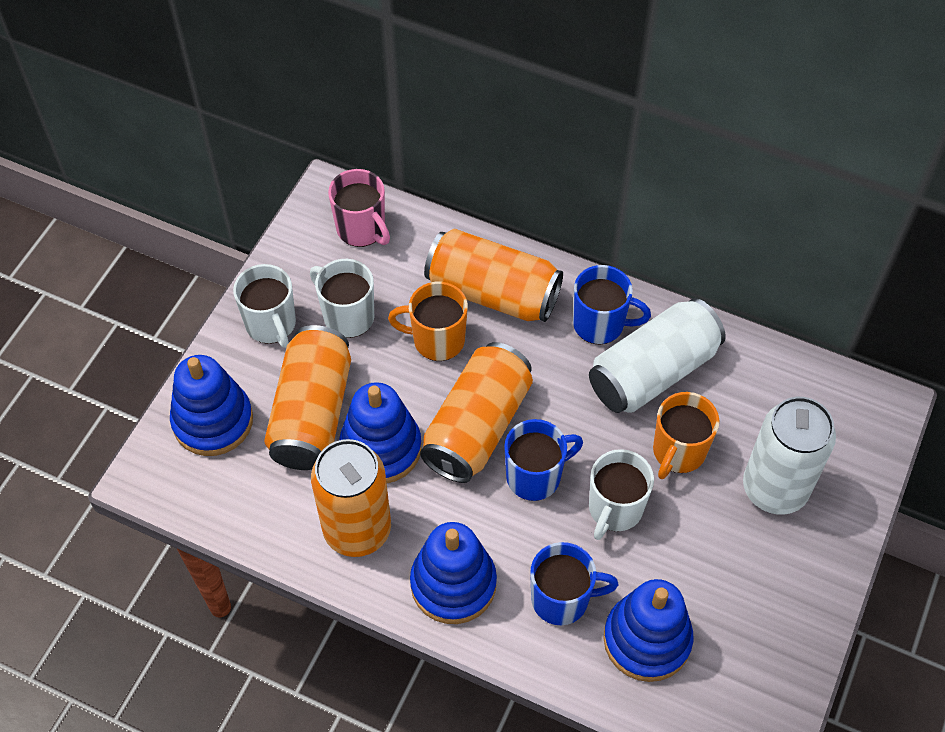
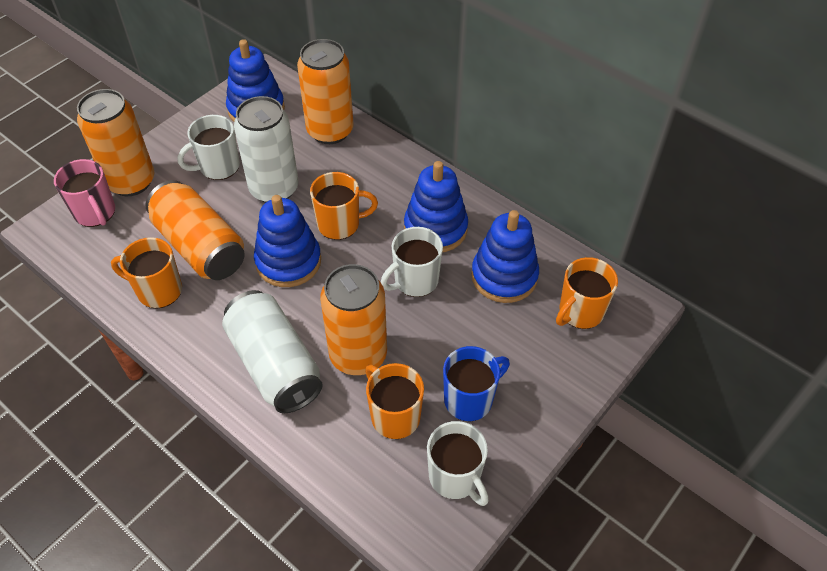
blue mug: 3 -> 1
orange mug: 2 -> 4

